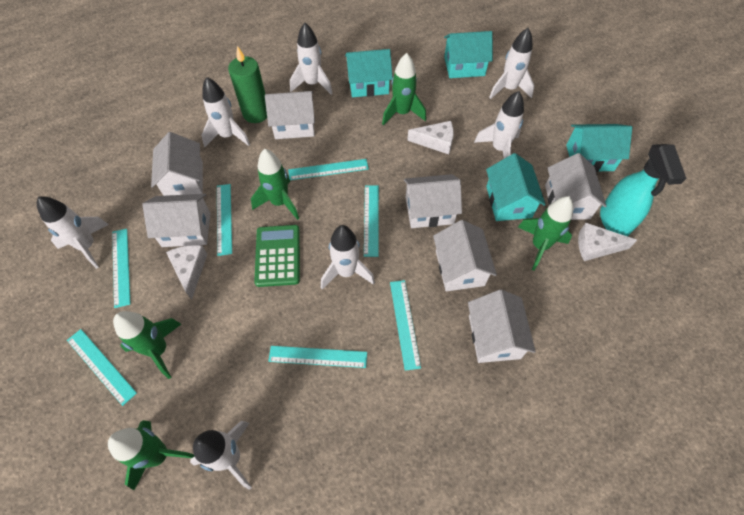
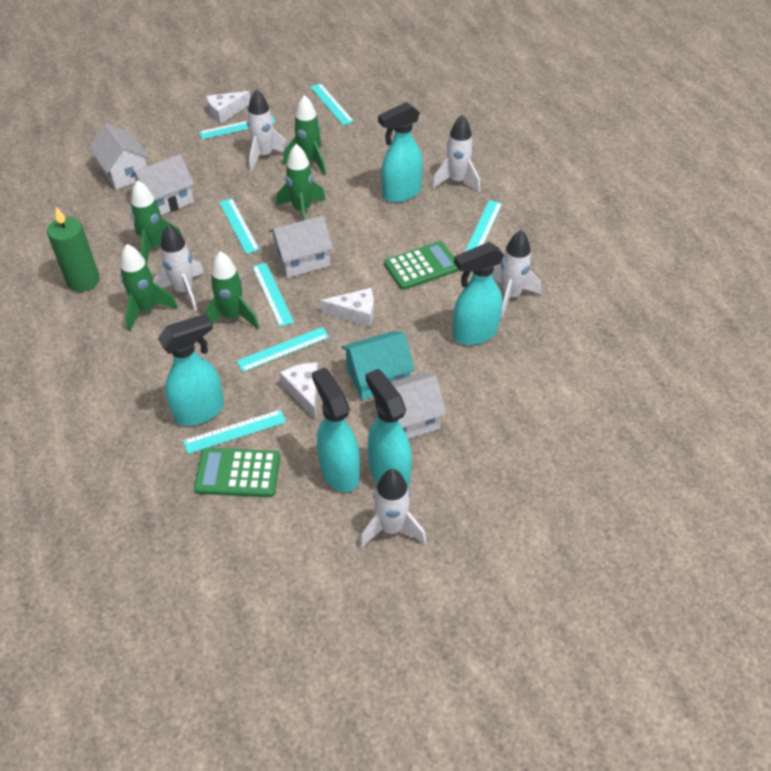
green calculator: 1 -> 2
turquoise house: 4 -> 1
turquoise spray bottle: 1 -> 5
white house: 7 -> 4
white rocket: 7 -> 5

